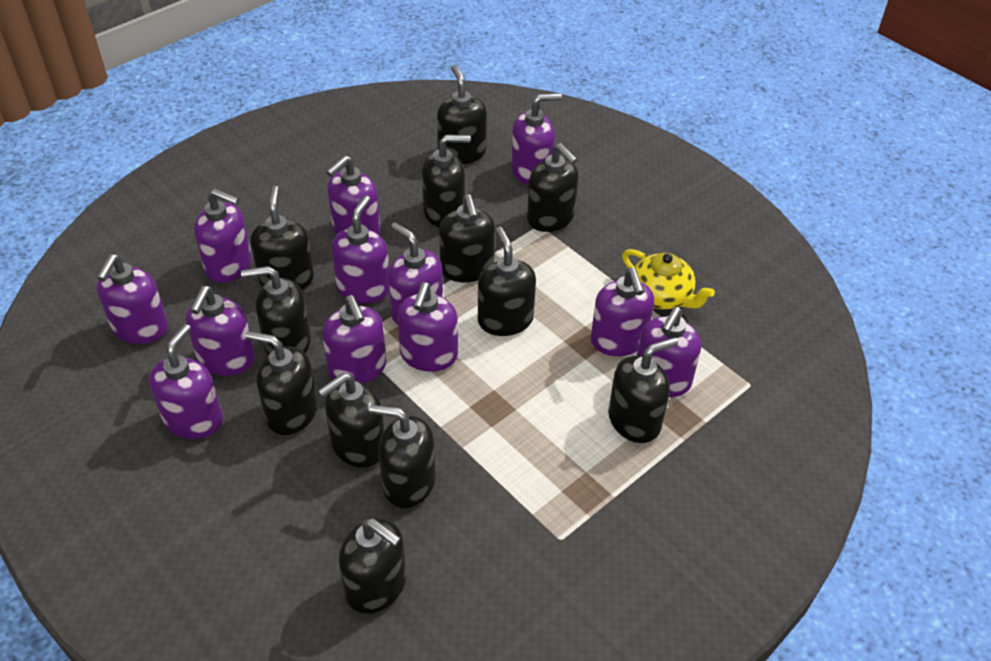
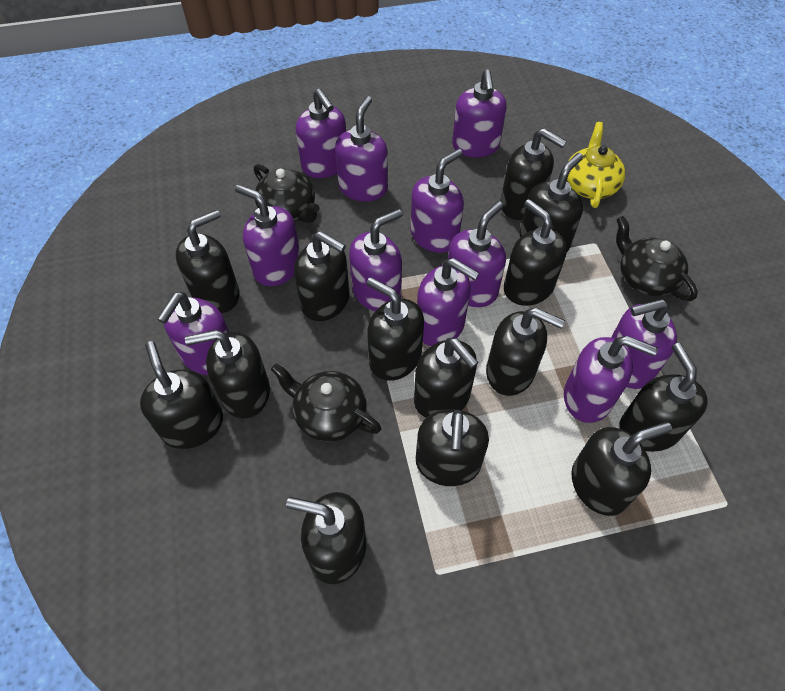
black soap dispenser: 12 -> 14
black teapot: 0 -> 3
purple soap dispenser: 12 -> 11

